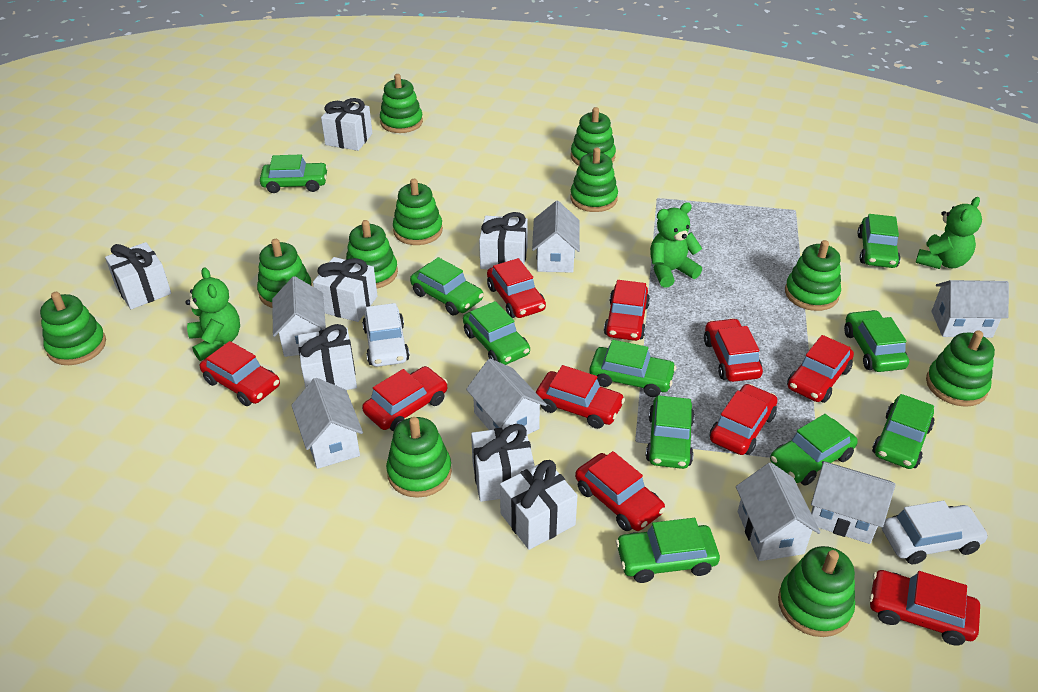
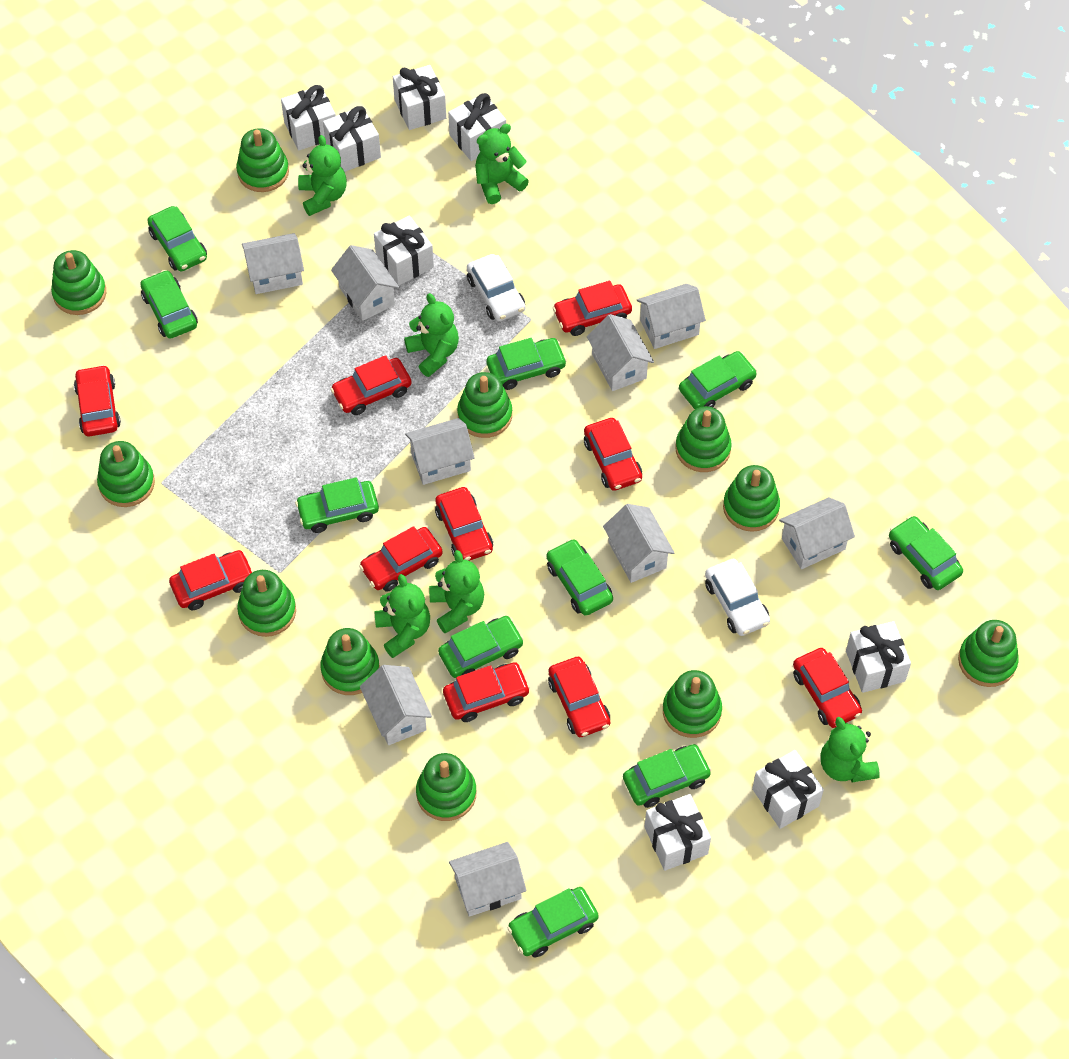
green teddy bear: 3 -> 6
white gift: 7 -> 8
white house: 7 -> 9

